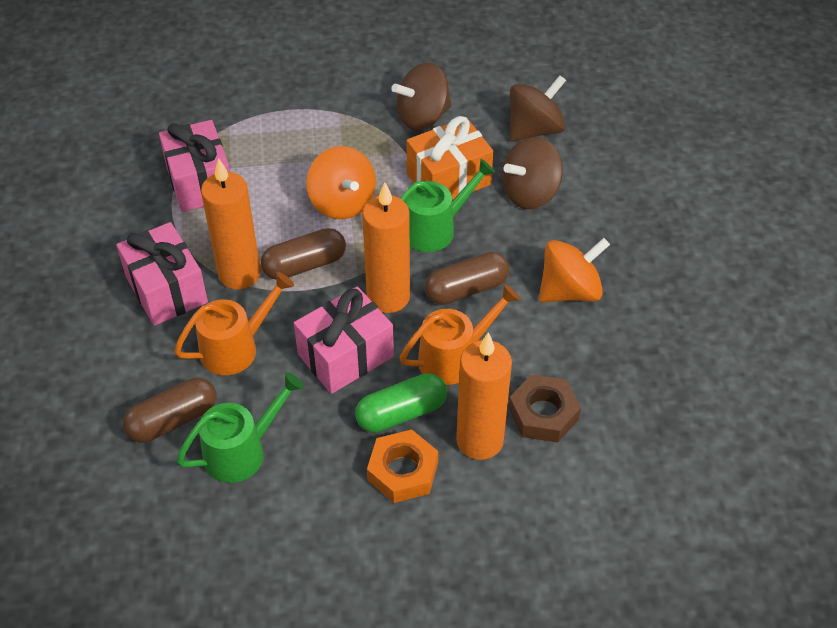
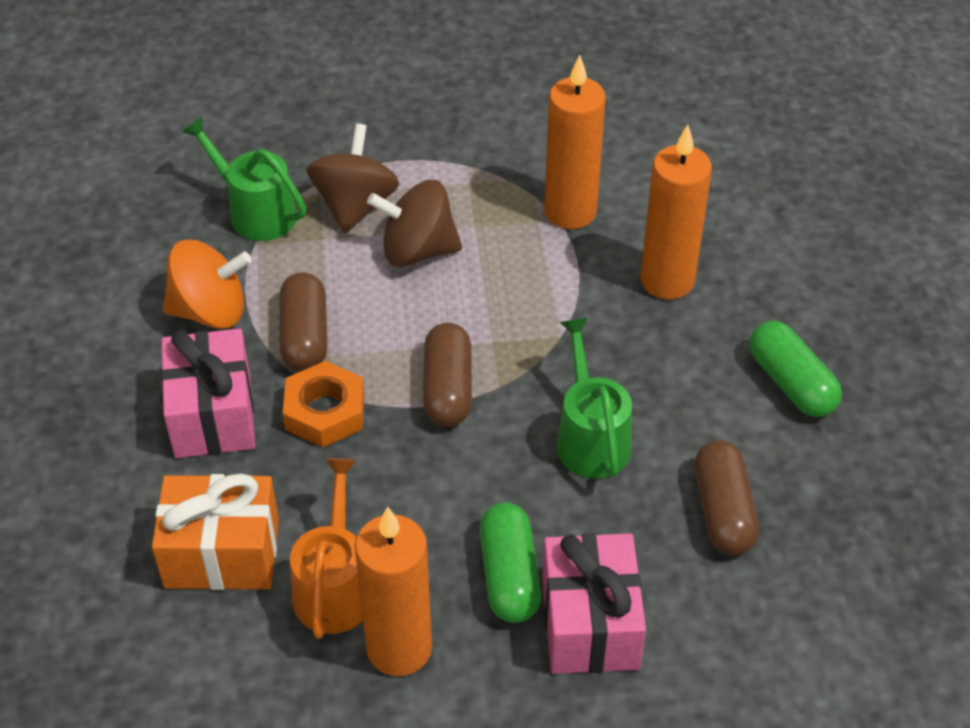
brown nut: 1 -> 0
brown spinning top: 3 -> 2
green capsule: 1 -> 2
orange spinning top: 2 -> 1
orange watering can: 2 -> 1
pink gift: 3 -> 2

